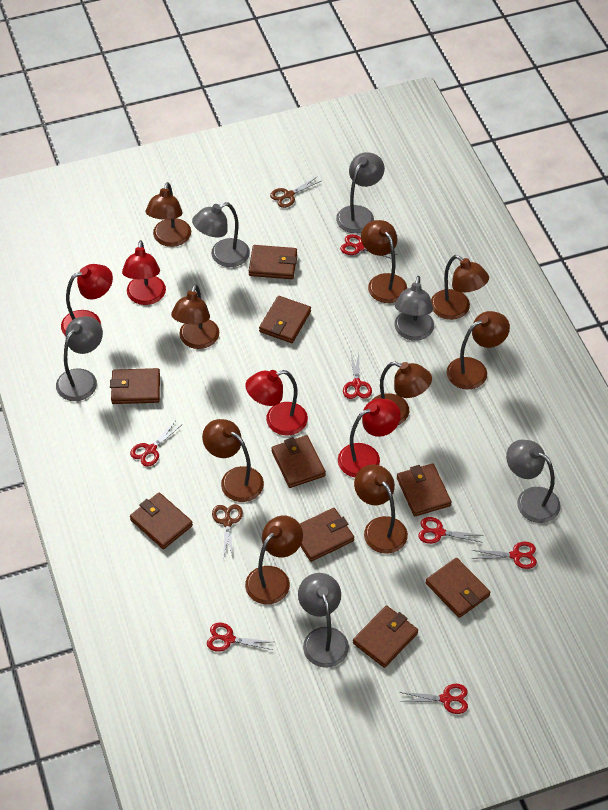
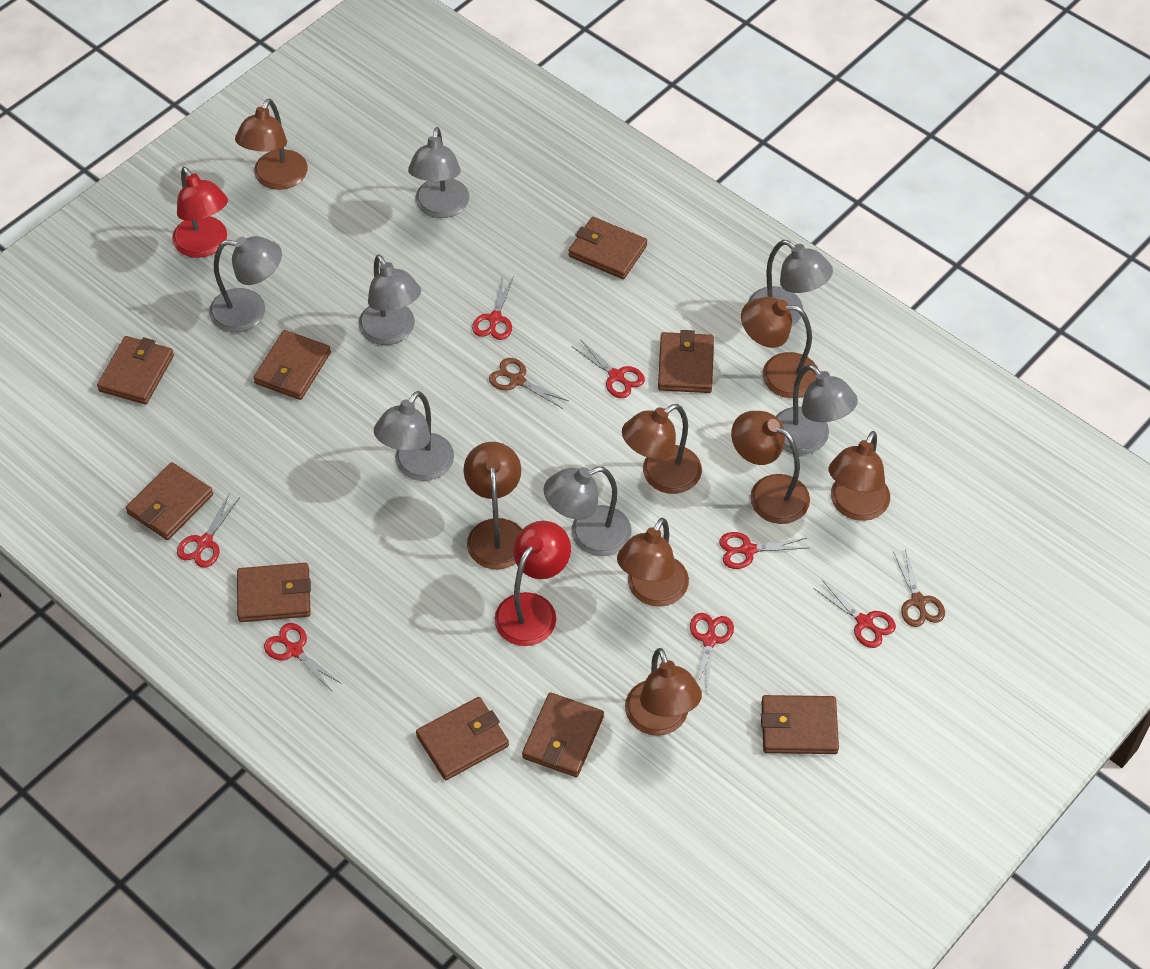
brown lamp: 9 -> 8
grey lamp: 6 -> 7
red lamp: 4 -> 2

